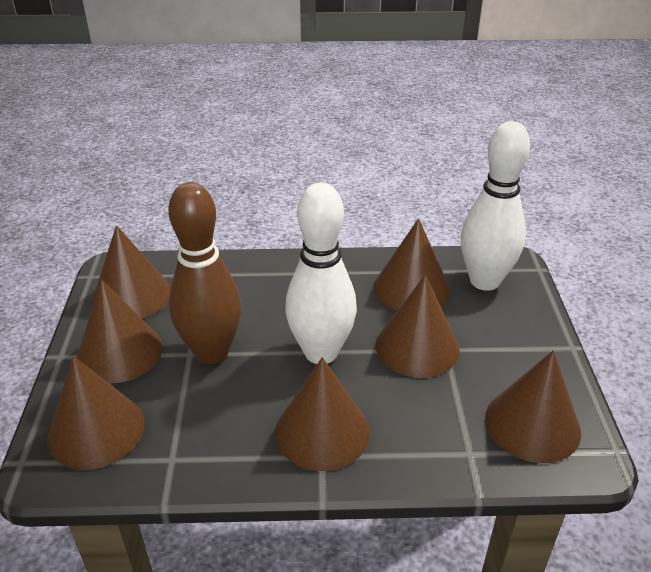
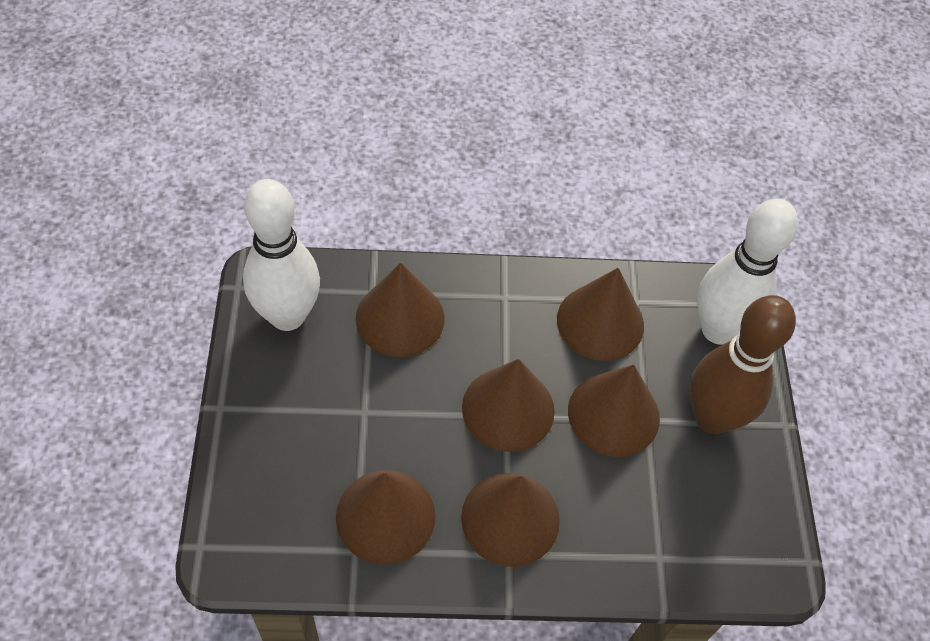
brown cone: 7 -> 6

